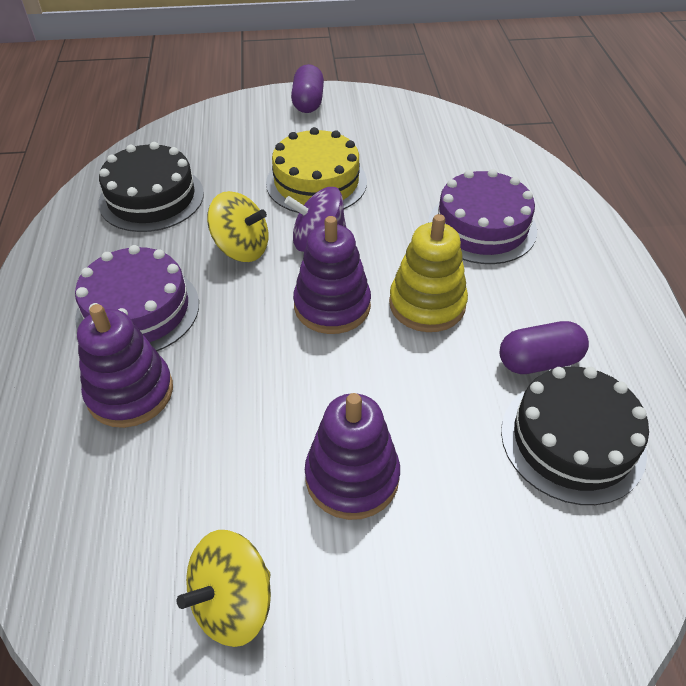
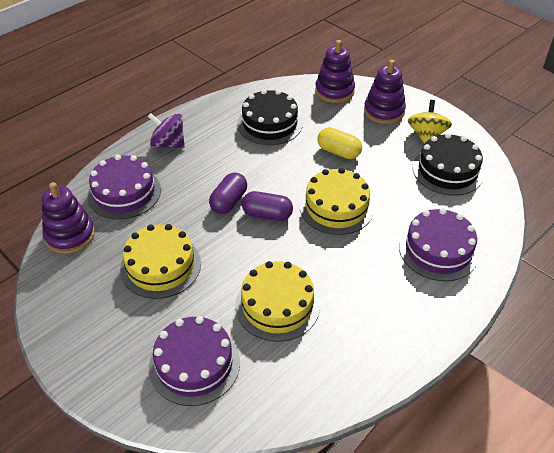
purple cake: 2 -> 3
yellow cake: 1 -> 3
yellow capsule: 0 -> 1
yellow spinning top: 2 -> 1
yellow stacking toy: 1 -> 0

